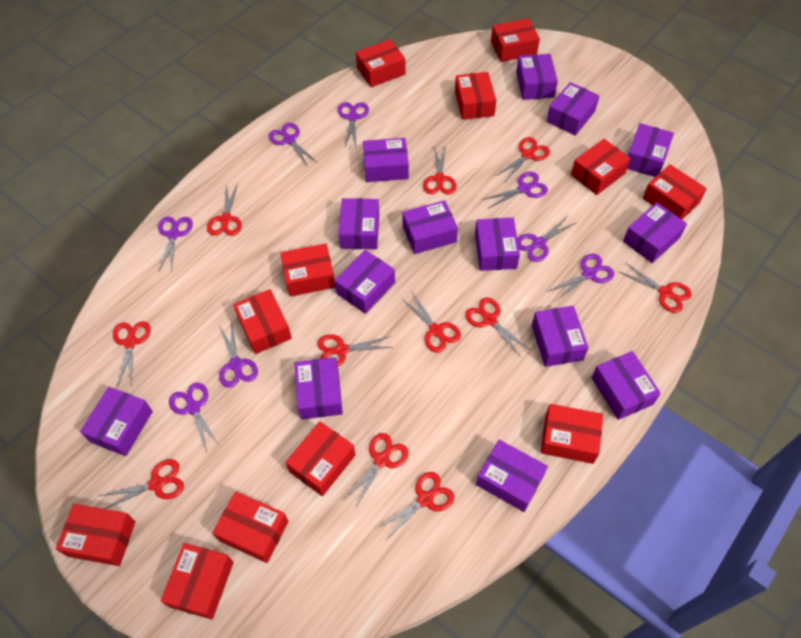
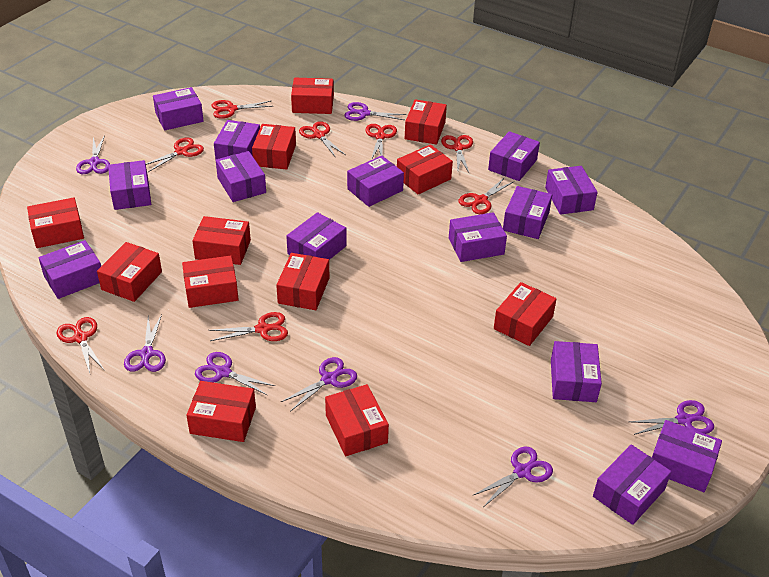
purple scissors: 8 -> 7
red scissors: 11 -> 8

